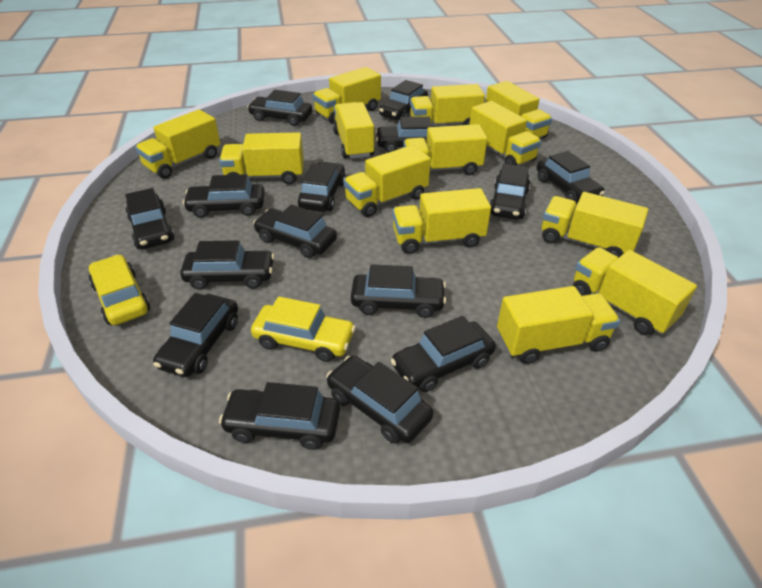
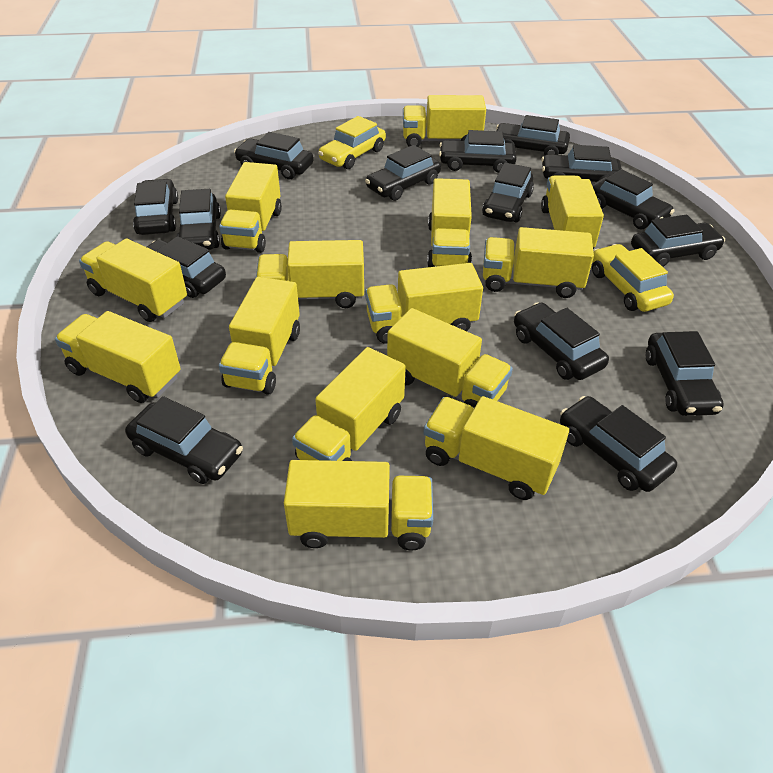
yellow truck: 13 -> 14

